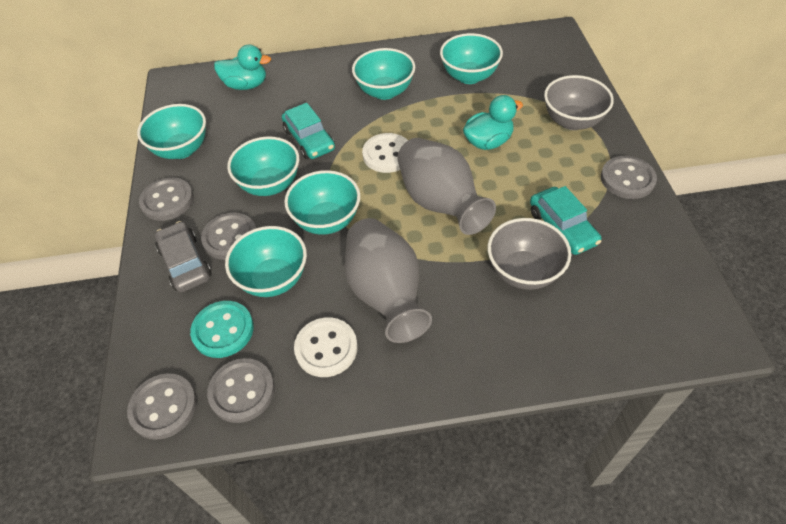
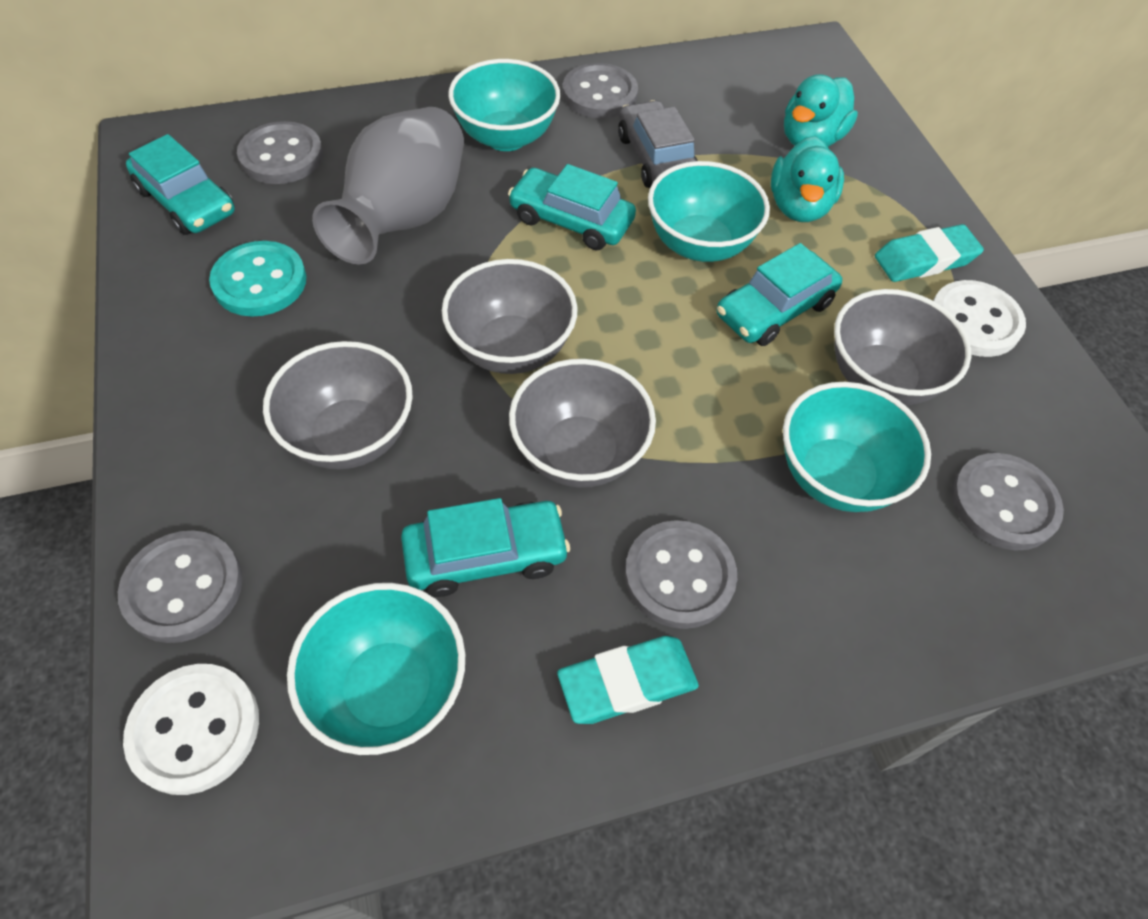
grey bowl: 2 -> 4
grey vase: 2 -> 1
turquoise bowl: 6 -> 4
turquoise car: 2 -> 4
turquoise eraser: 0 -> 2

